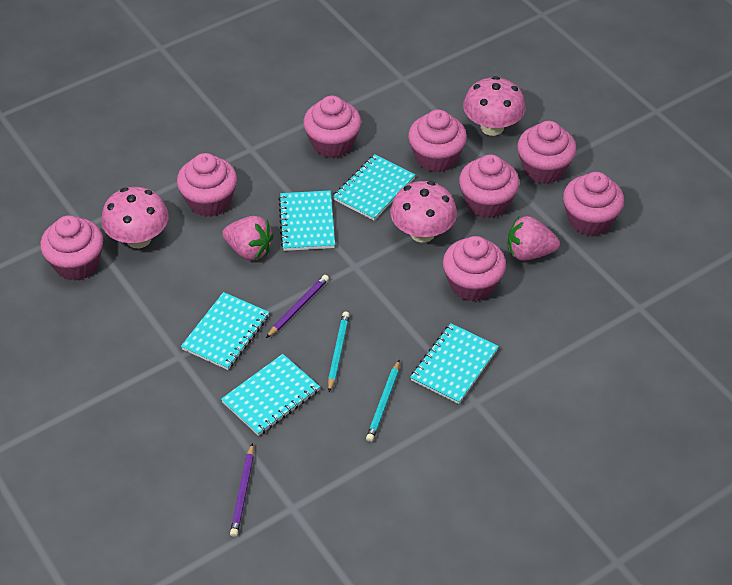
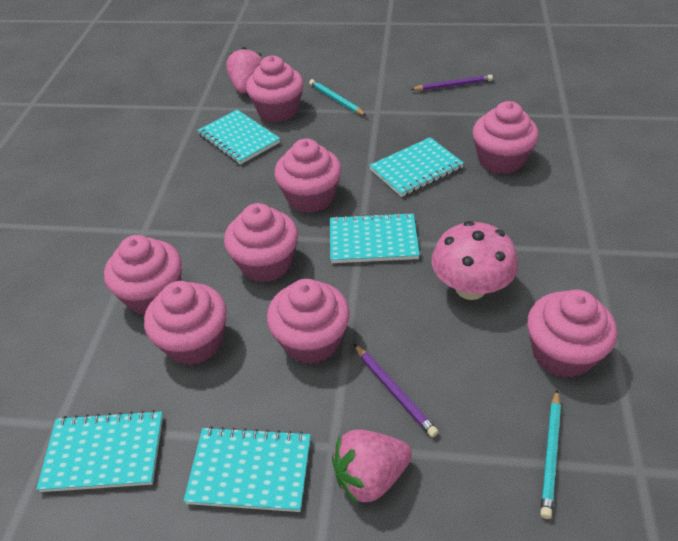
pink mushroom: 3 -> 1

